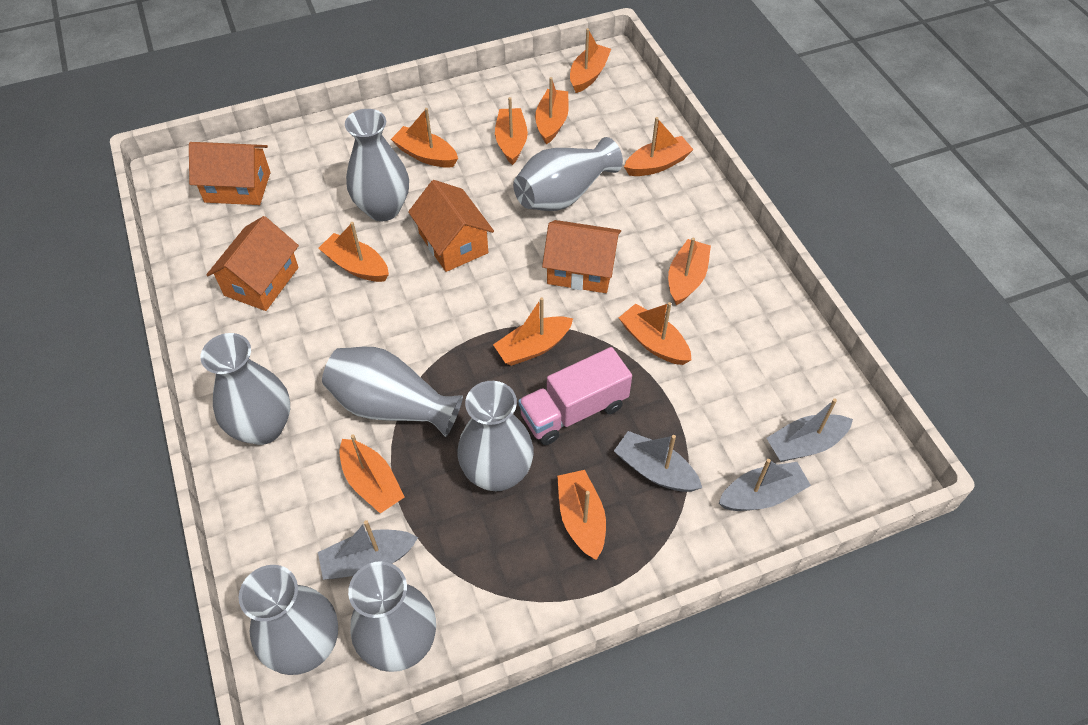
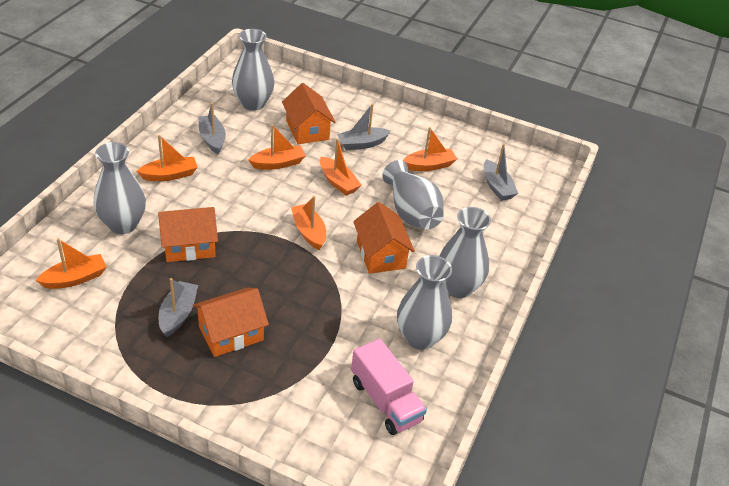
grey vase: 7 -> 5
orange boat: 11 -> 6

